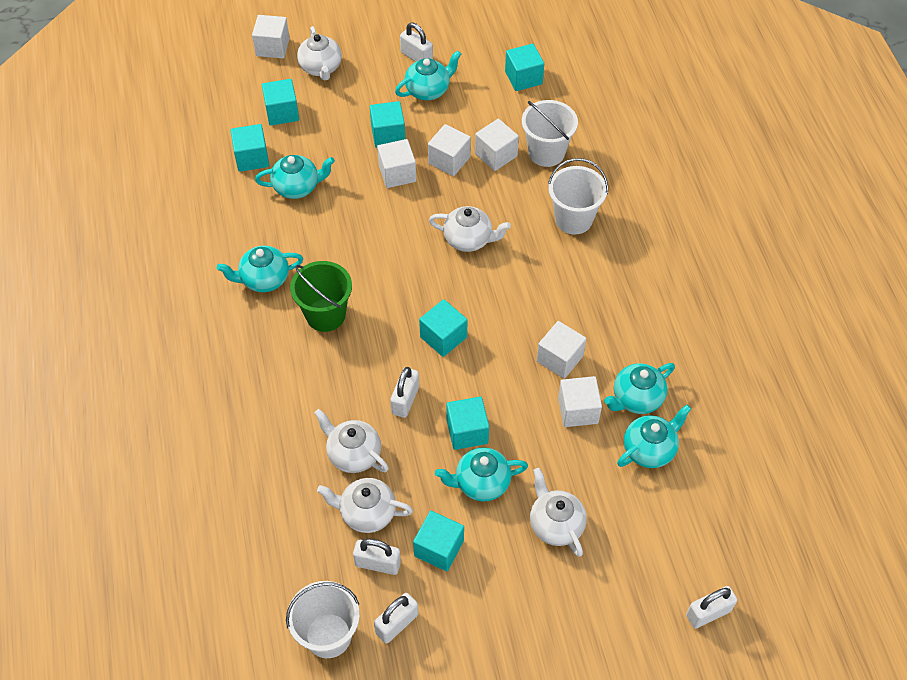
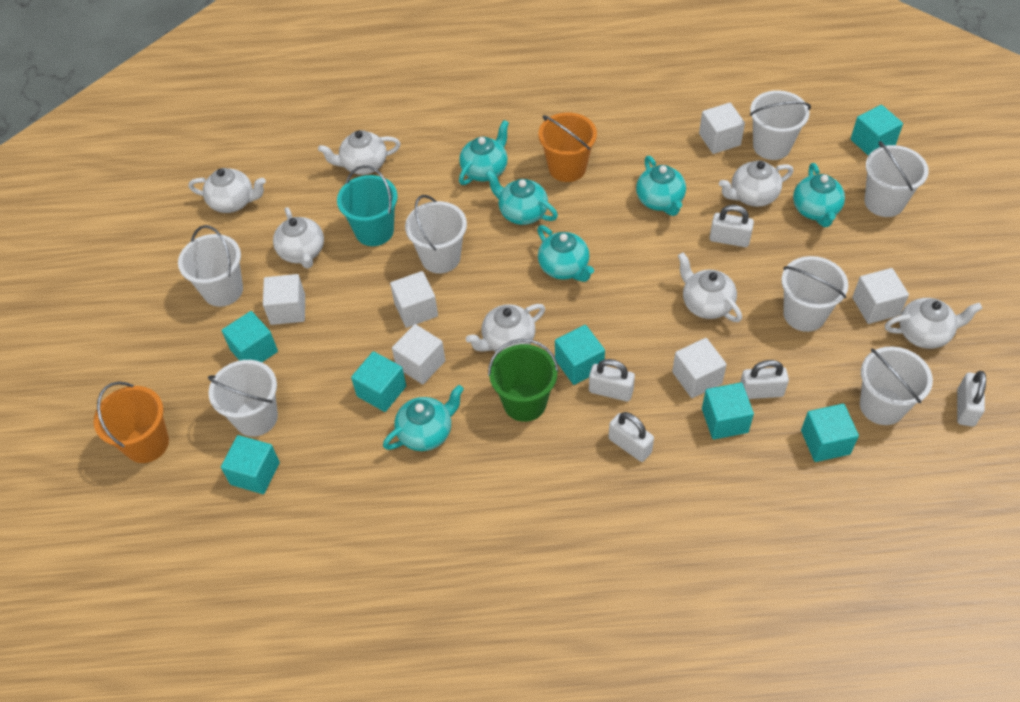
orange bucket: 0 -> 2
turquoise bucket: 0 -> 1
white bucket: 3 -> 7
white teapot: 5 -> 7

